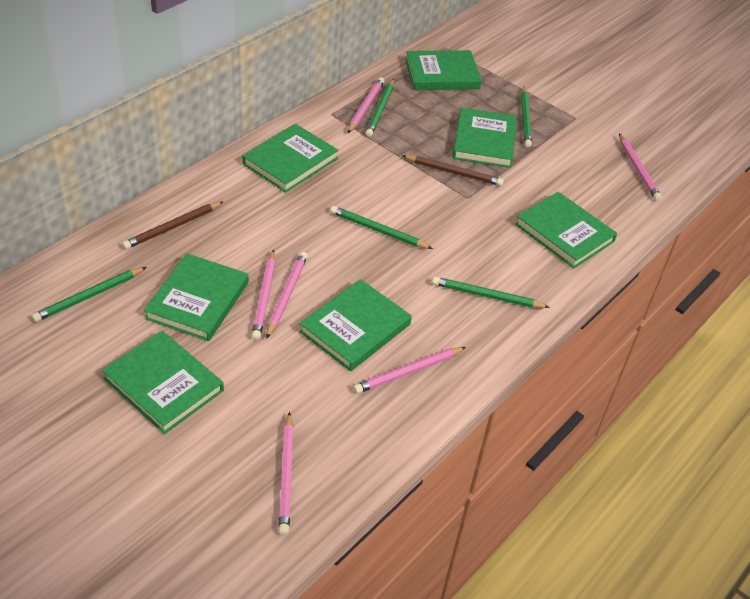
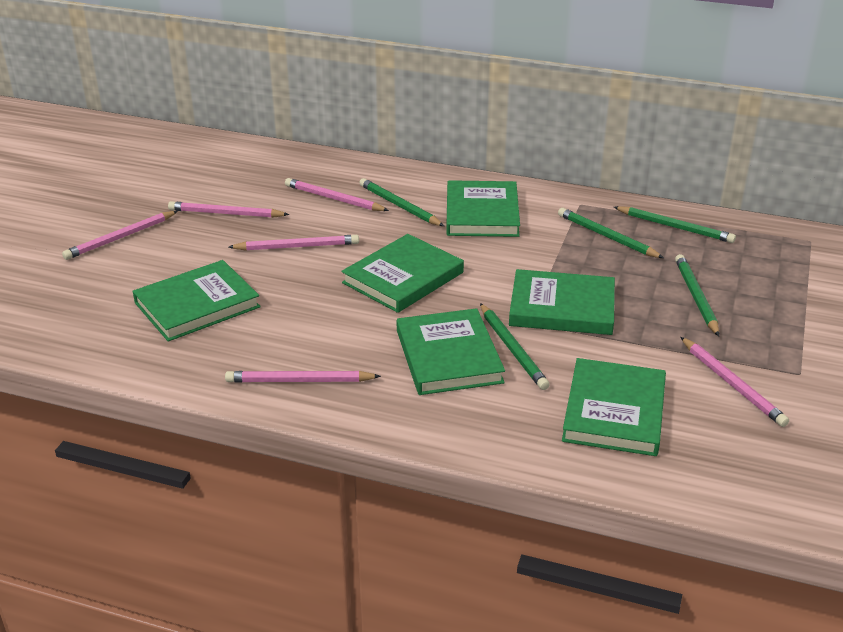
brown pencil: 2 -> 0
green book: 7 -> 6

